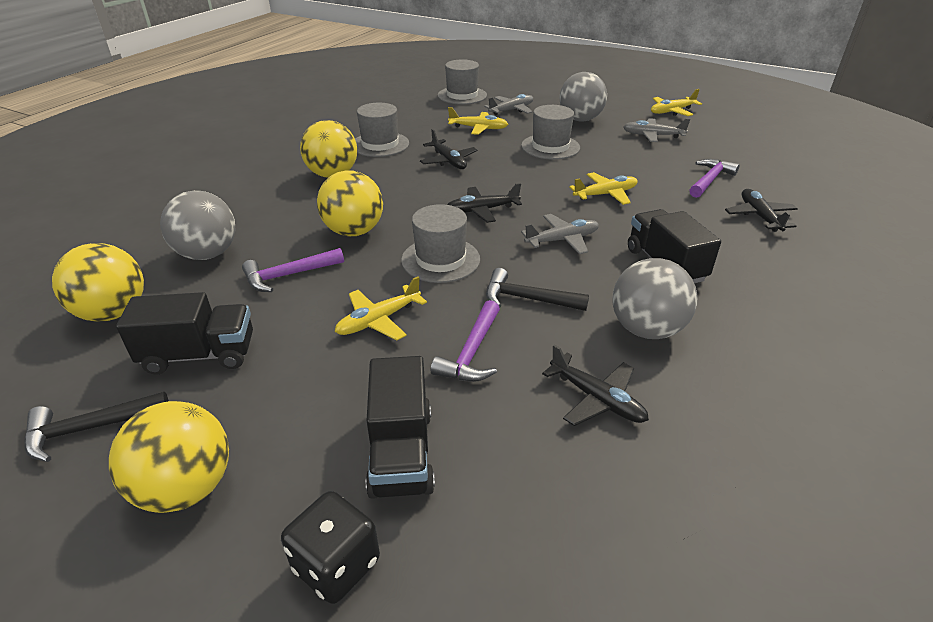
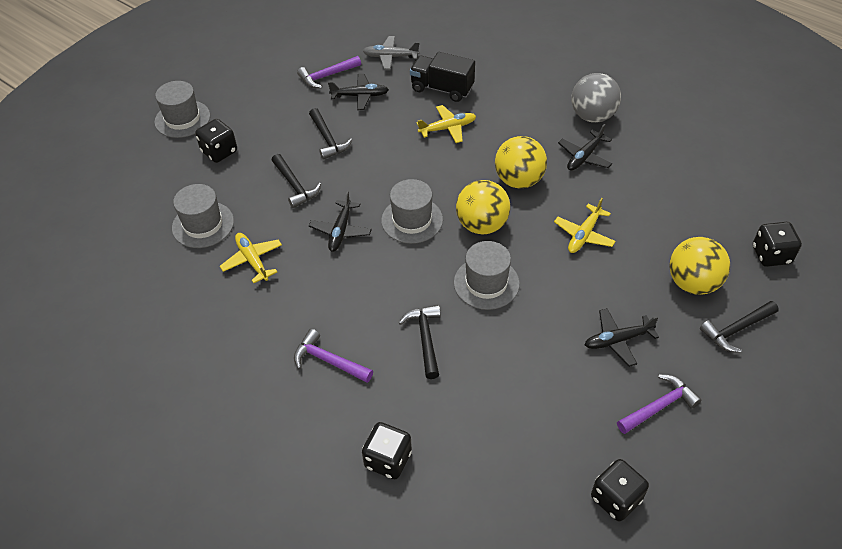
black dice: 1 -> 4
black hammer: 2 -> 4
black truck: 3 -> 1
grey ball: 3 -> 1
grey plane: 3 -> 1
yellow ball: 4 -> 3
yellow plane: 4 -> 3

